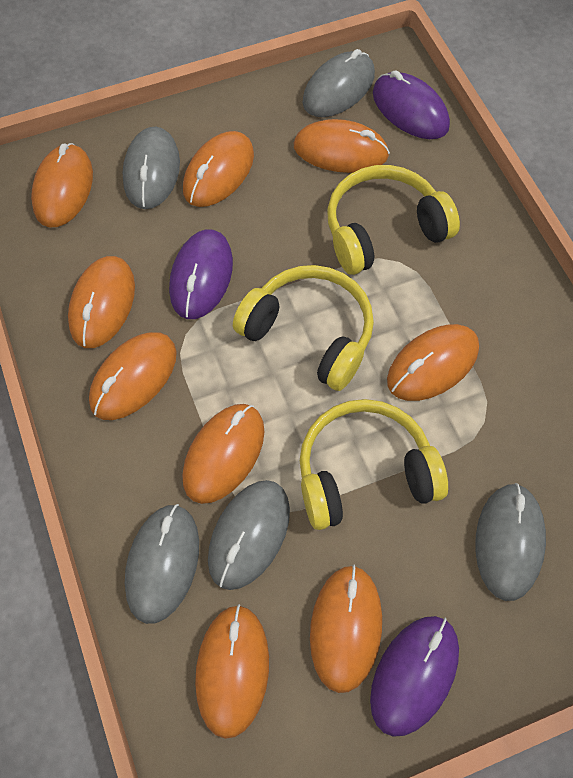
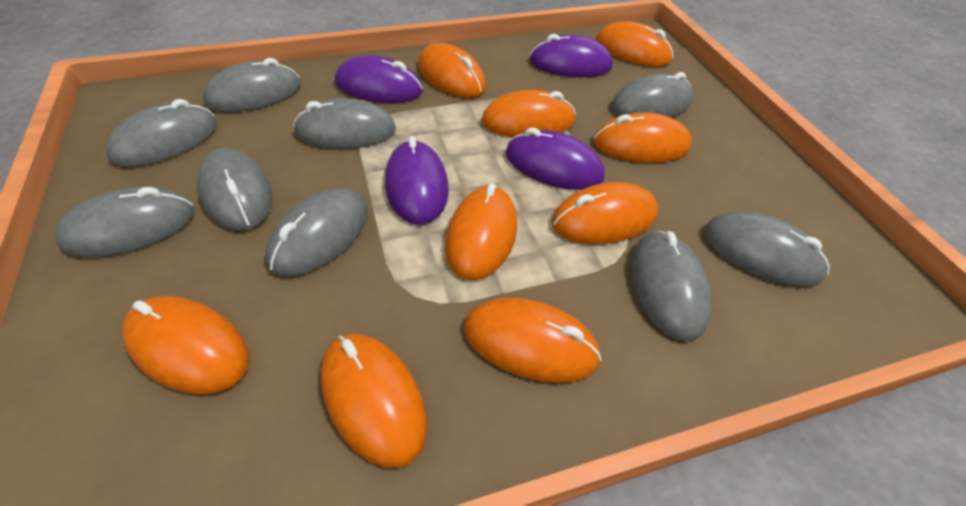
grey mouse: 5 -> 9
purple mouse: 3 -> 4
yellow headphones: 3 -> 0

